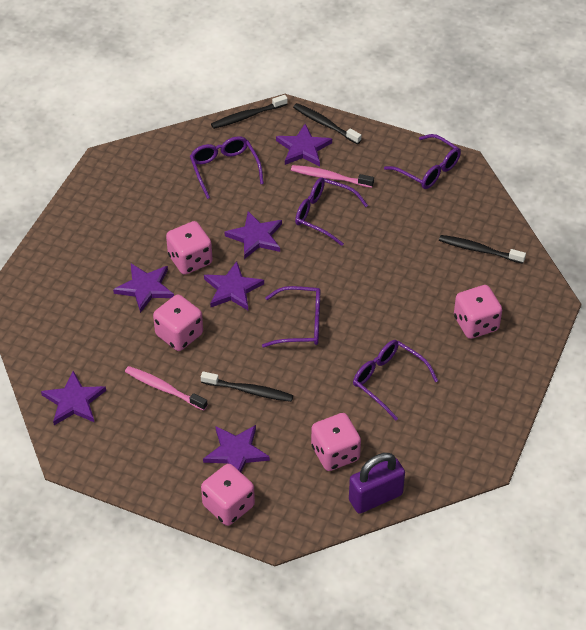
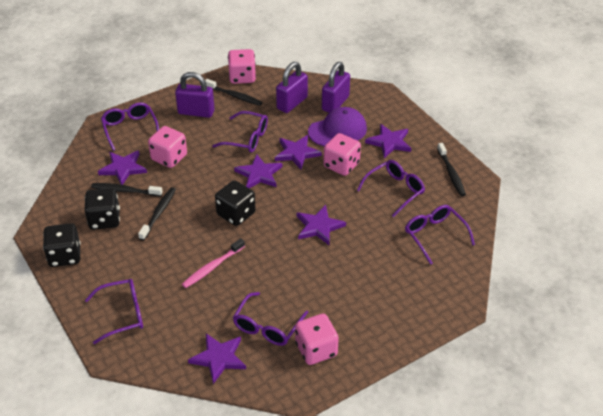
black dice: 0 -> 3
pink dice: 5 -> 4
pink toothbrush: 2 -> 1
purple cap: 0 -> 1
purple glasses: 5 -> 6
purple padlock: 1 -> 3

